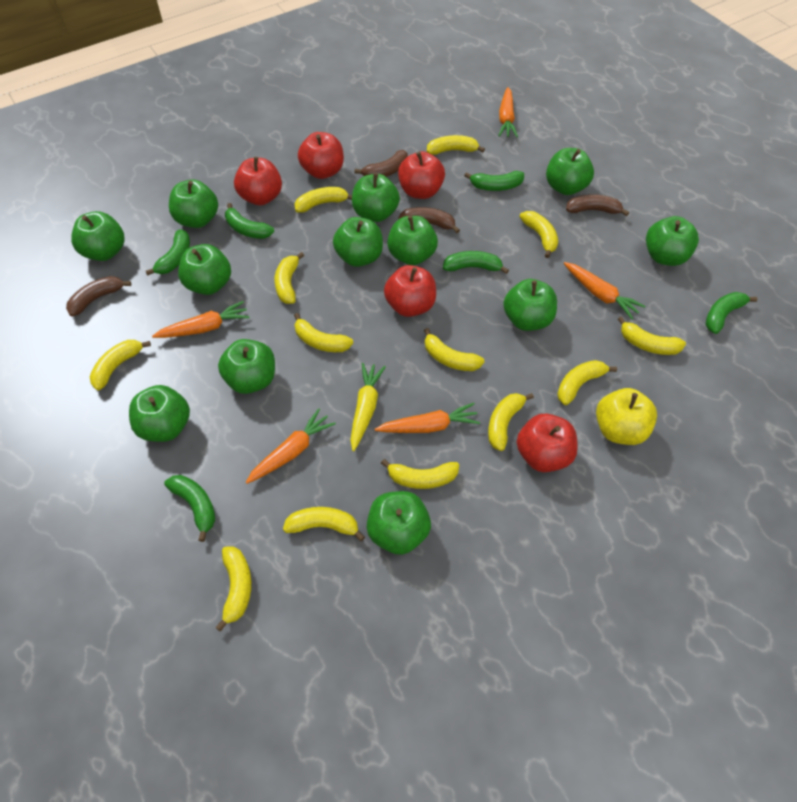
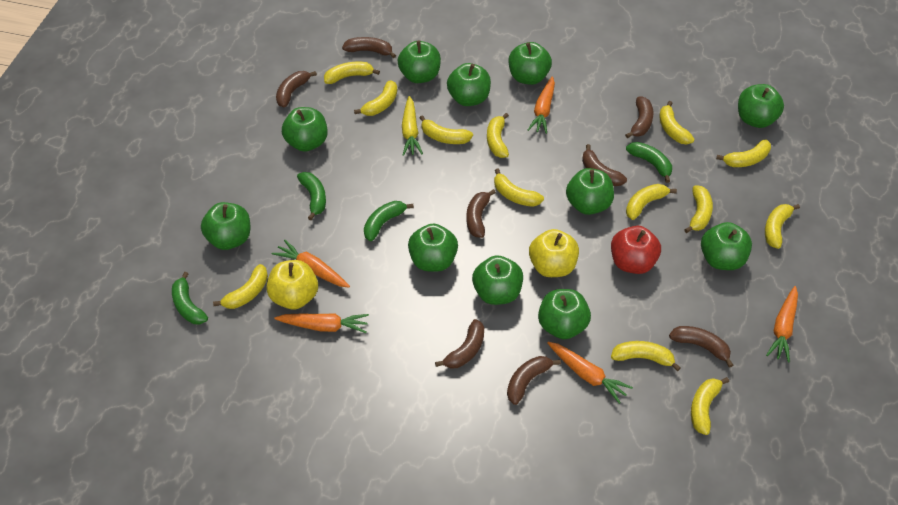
brown banana: 4 -> 8
green apple: 12 -> 11
green banana: 6 -> 4
red apple: 5 -> 1
yellow apple: 1 -> 2

